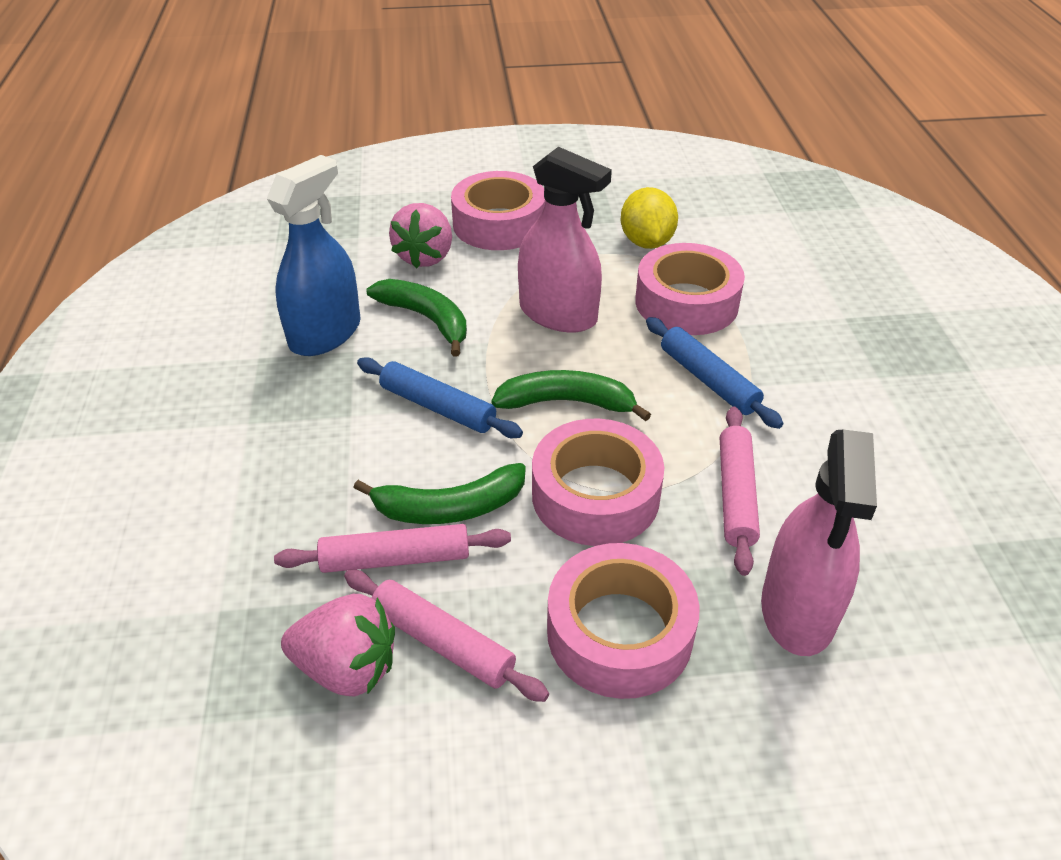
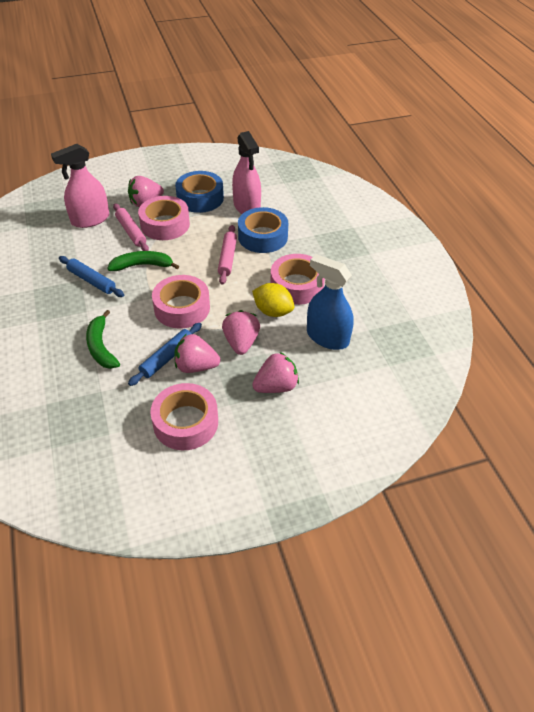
blue tape: 0 -> 2
green banana: 3 -> 2
pink rolling pin: 3 -> 2
pink strawberry: 2 -> 4

